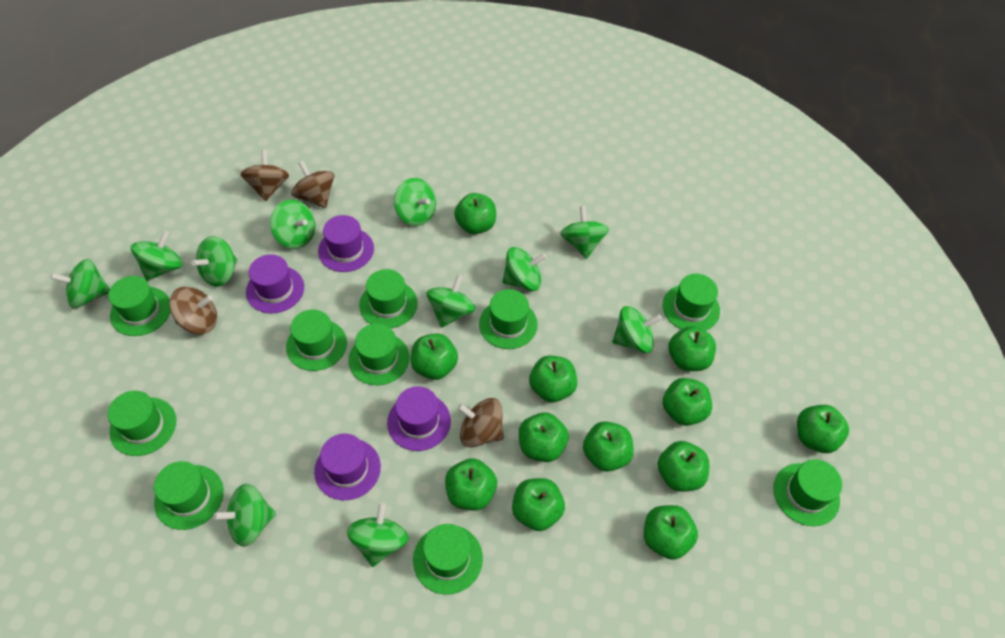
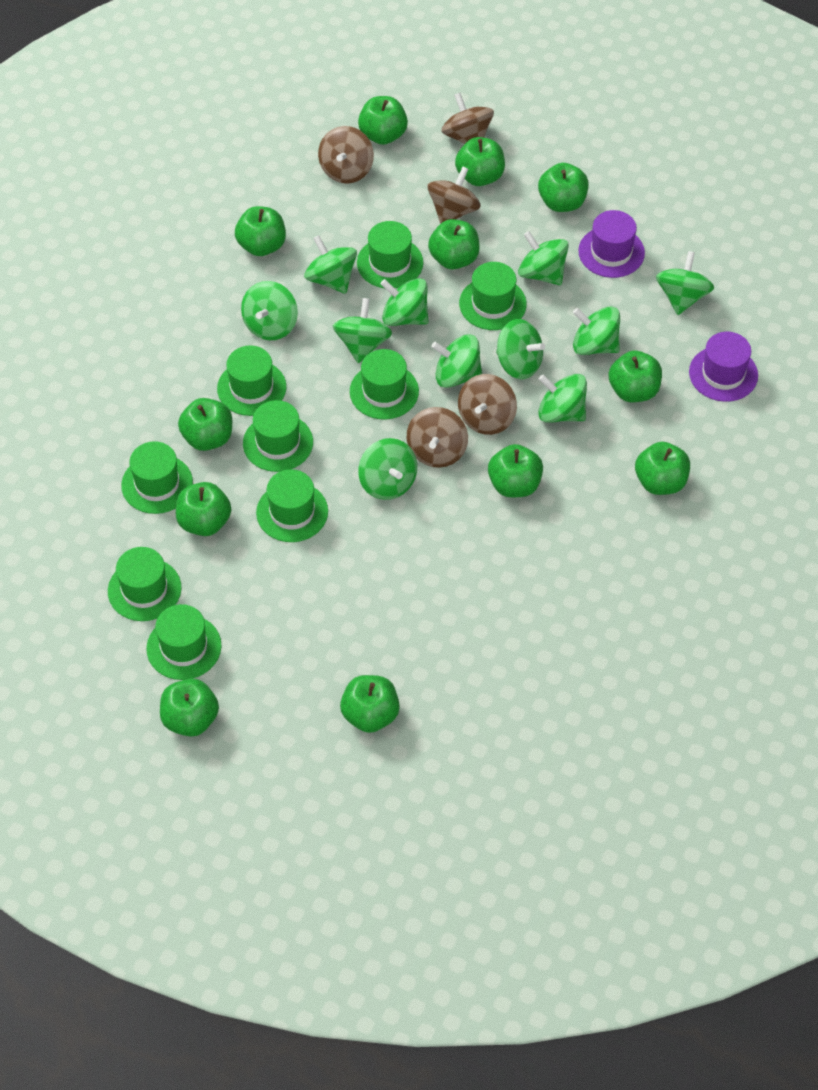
brown spinning top: 4 -> 5
green hat: 10 -> 9
purple hat: 4 -> 2

